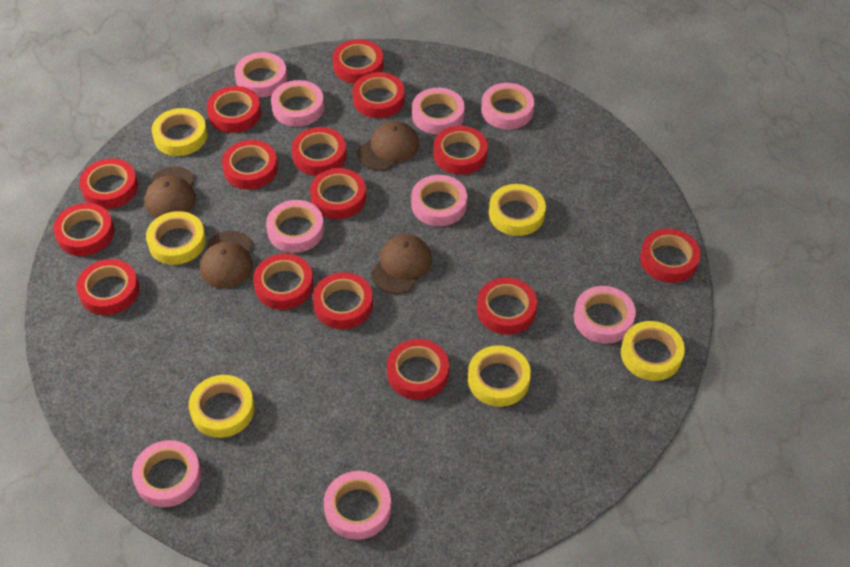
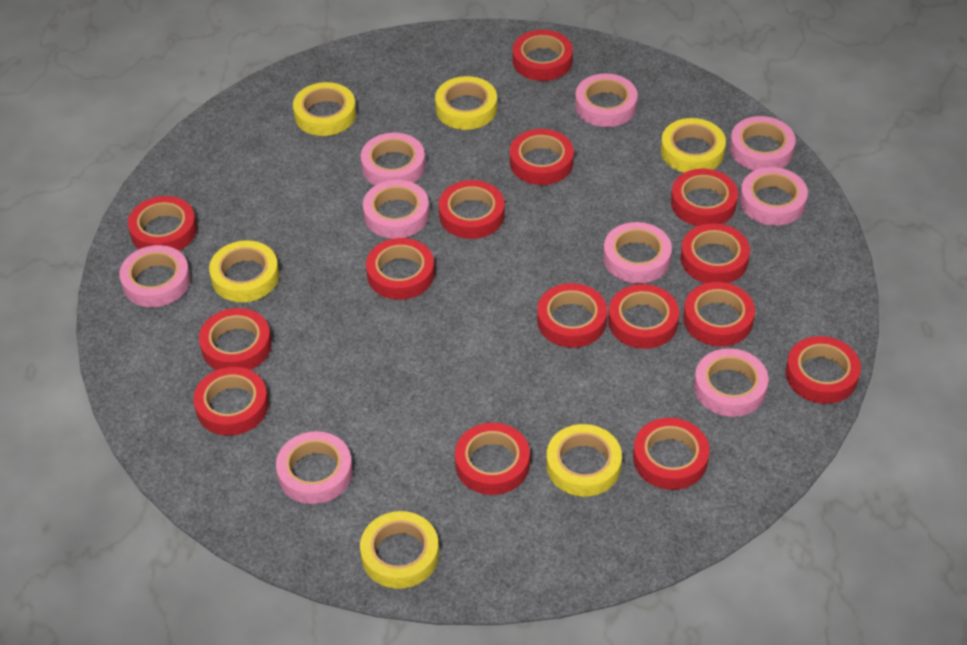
brown cap: 4 -> 0

